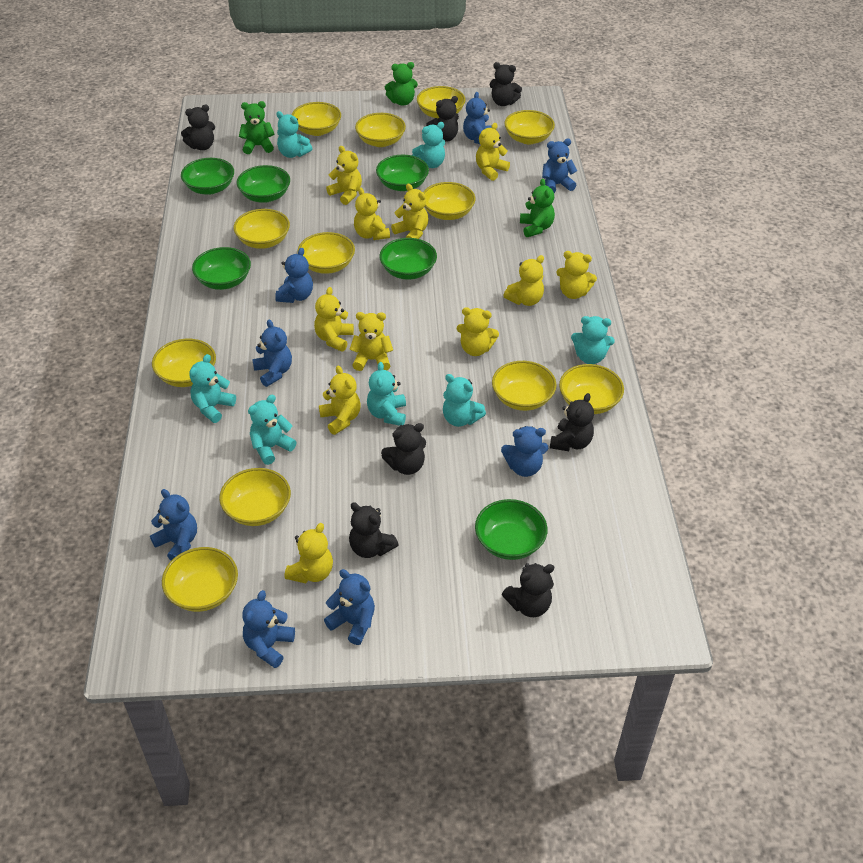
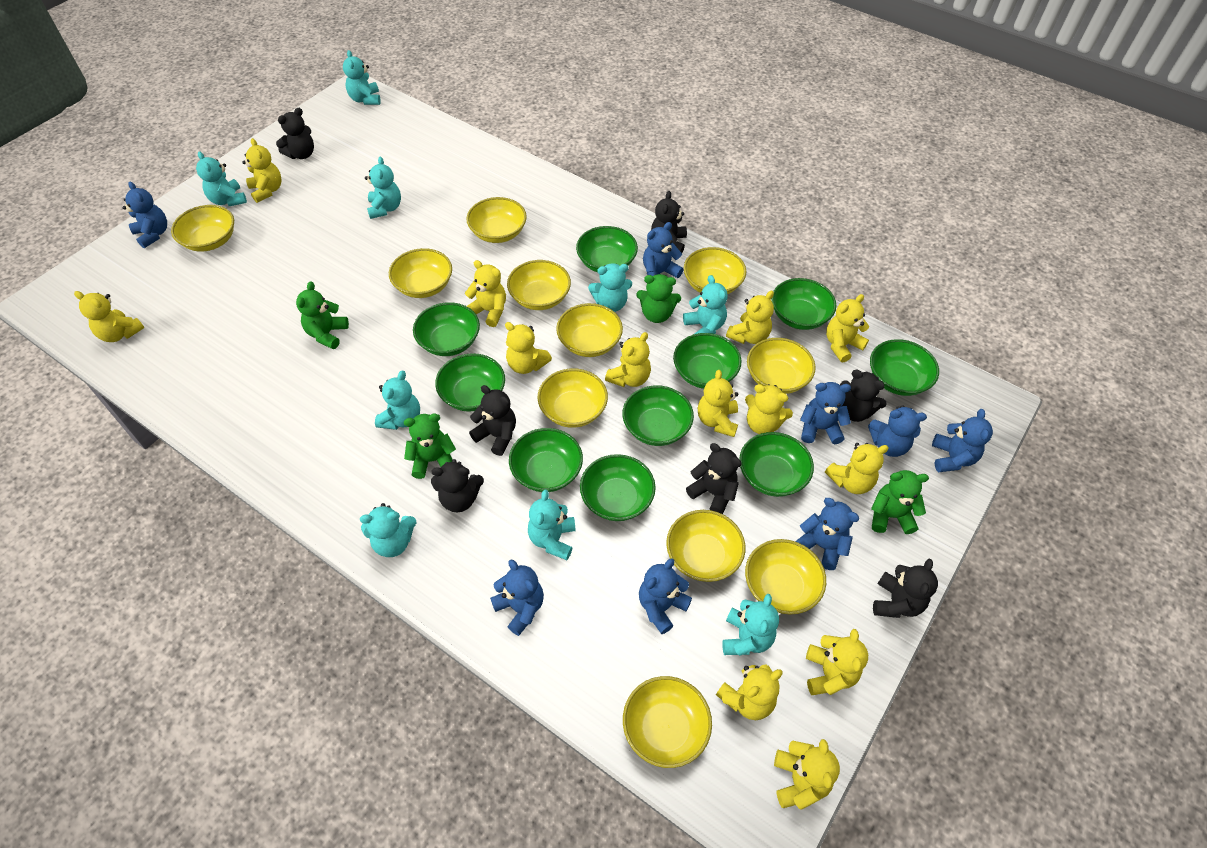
green bowl: 6 -> 10
green teddy bear: 3 -> 4
turquoise teddy bear: 7 -> 9
yellow bowl: 12 -> 11
yellow teddy bear: 11 -> 13

